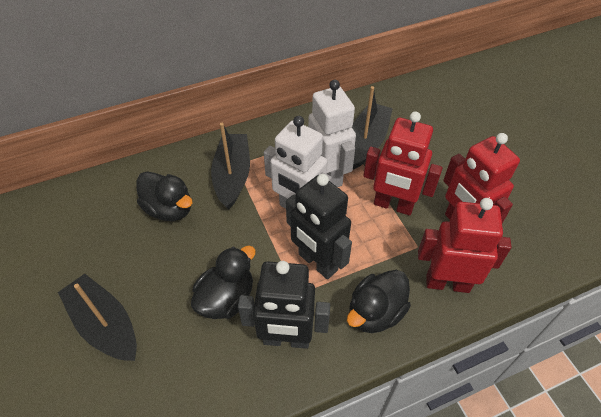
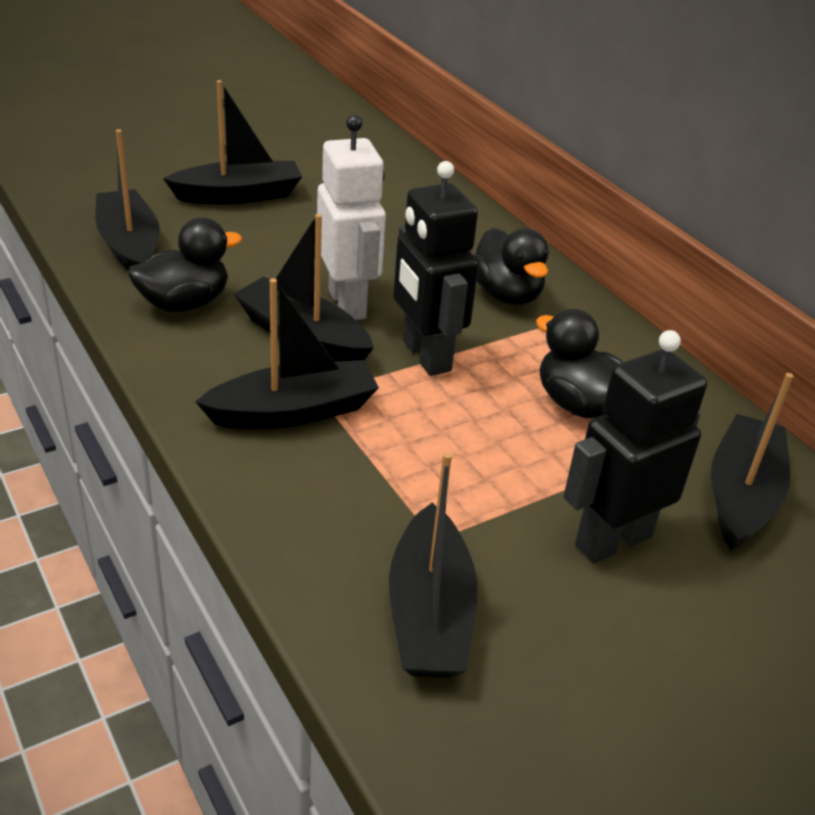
black boat: 3 -> 6
red robot: 3 -> 0
white robot: 2 -> 1

